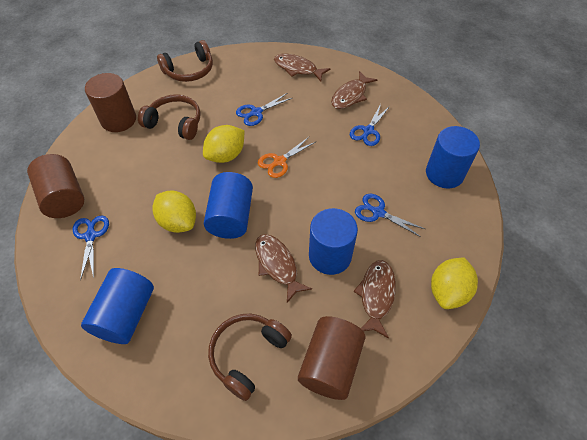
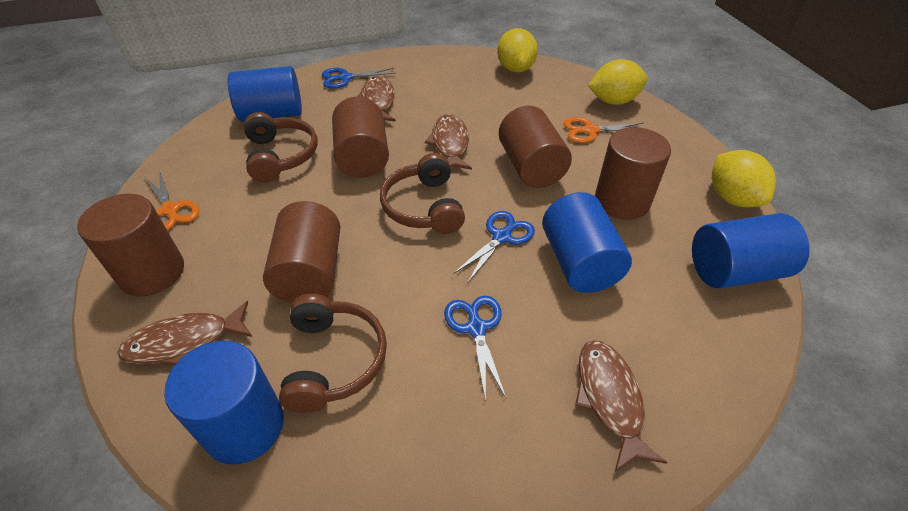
blue scissors: 4 -> 3
brown cylinder: 3 -> 5
orange scissors: 1 -> 2

